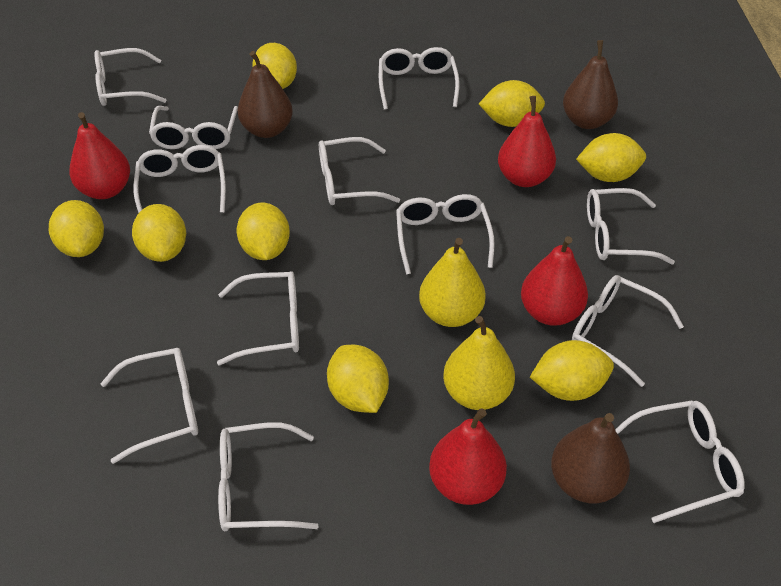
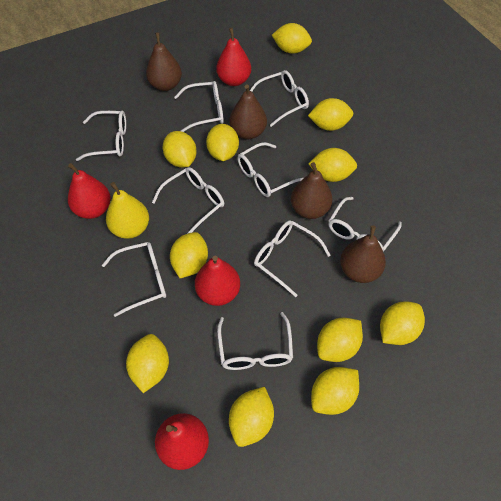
brown pear: 3 -> 4
white glasses: 12 -> 9
yellow lemon: 8 -> 11
yellow pear: 2 -> 1

